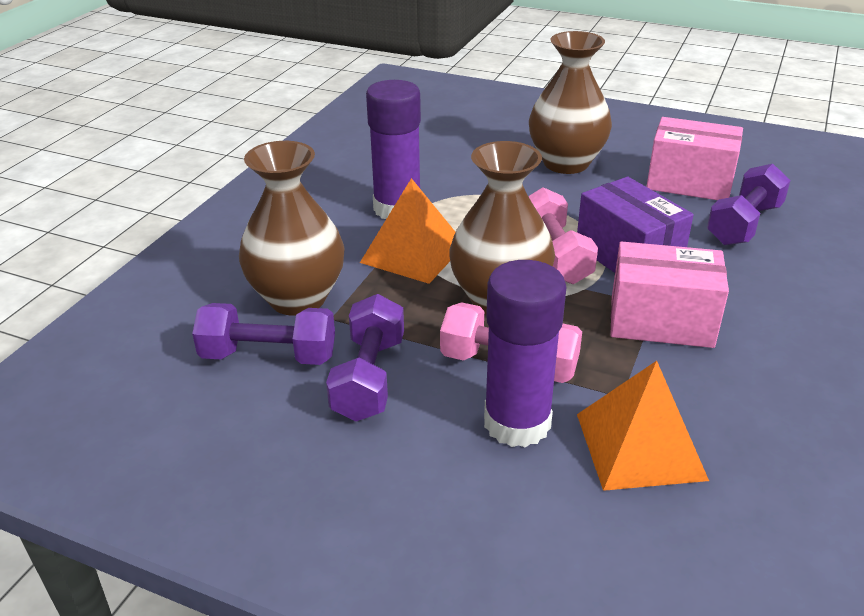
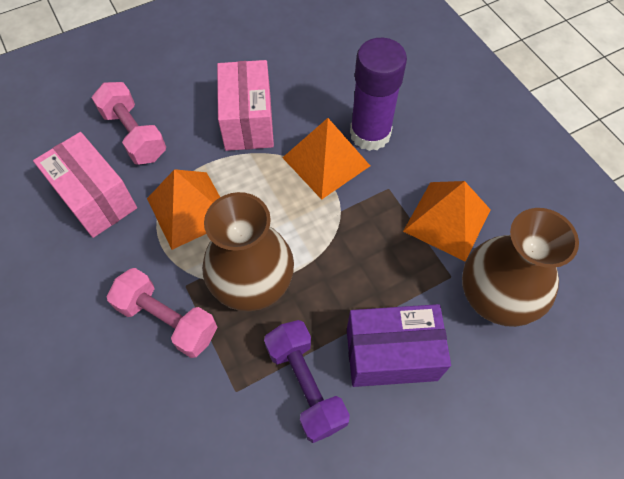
brown vase: 3 -> 2
orange pyramid: 2 -> 3
purple dumbbell: 3 -> 1
purple glue stick: 2 -> 1

